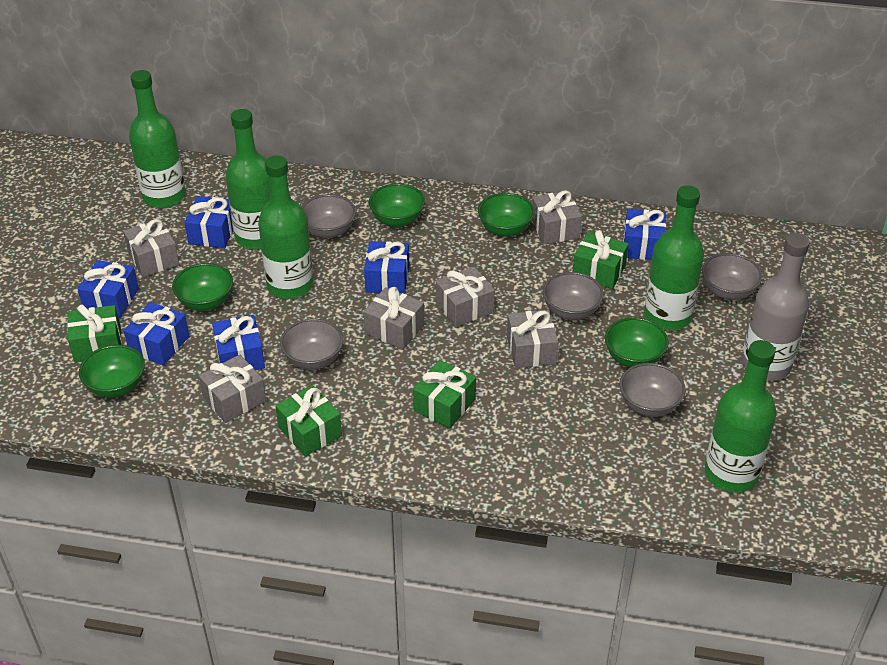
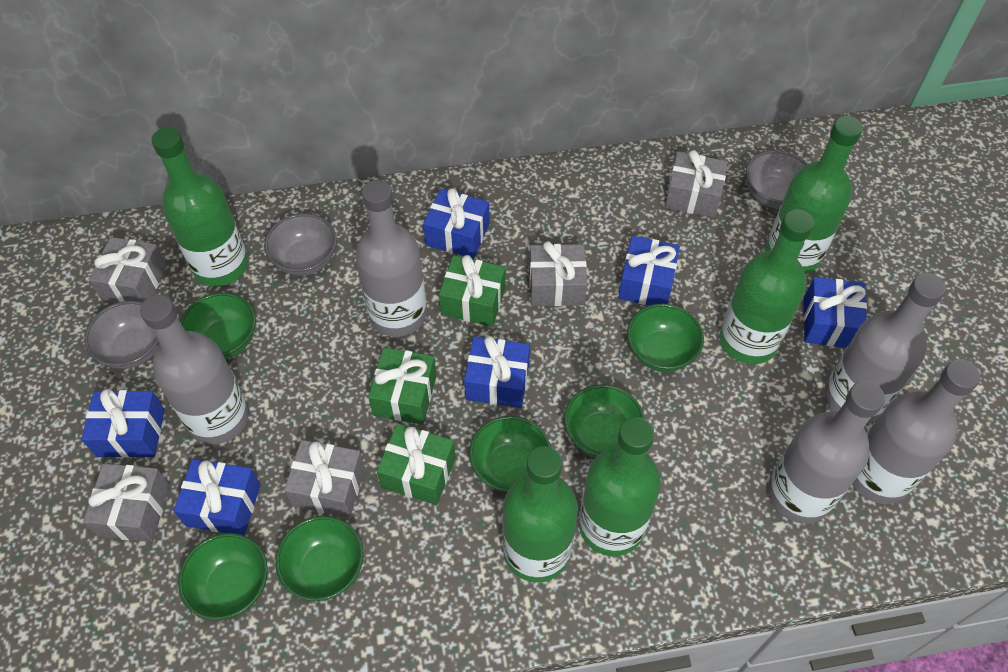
green bowl: 5 -> 6
green gift: 4 -> 3
grey bottle: 1 -> 5
grey bowl: 5 -> 3
grey gift: 6 -> 5

